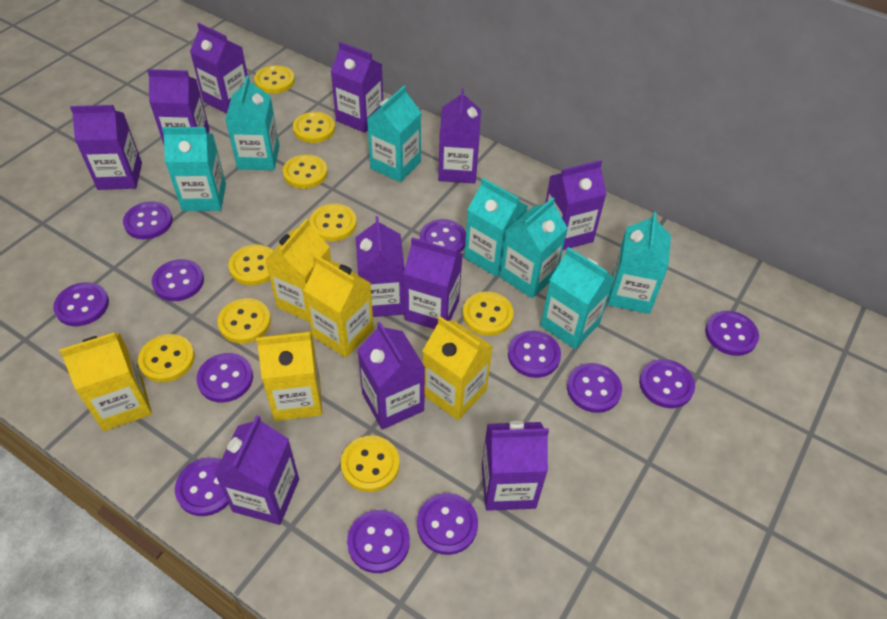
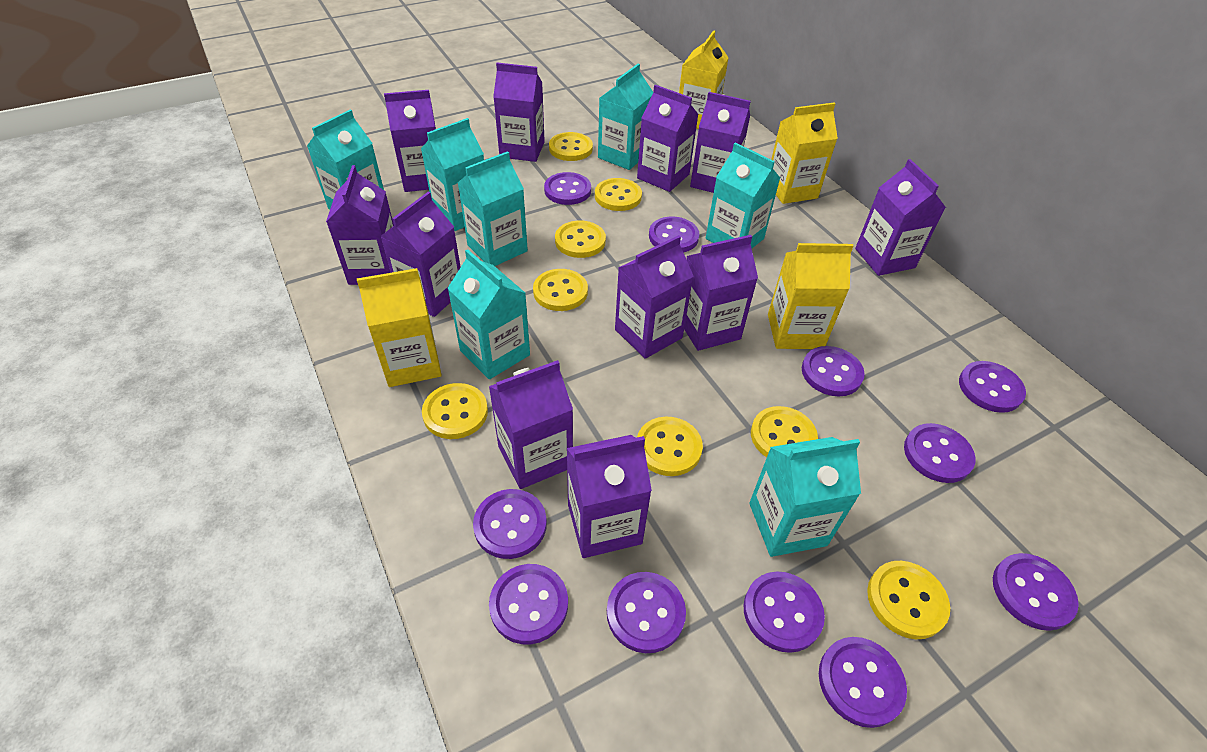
purple button: 12 -> 11
yellow button: 9 -> 8
yellow carton: 5 -> 4

